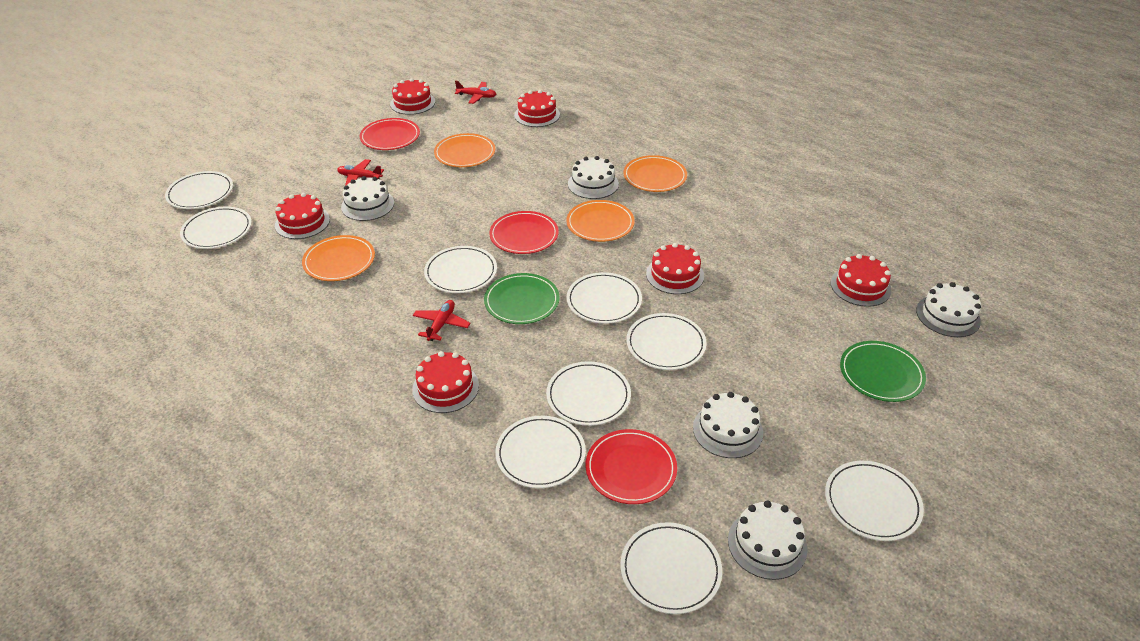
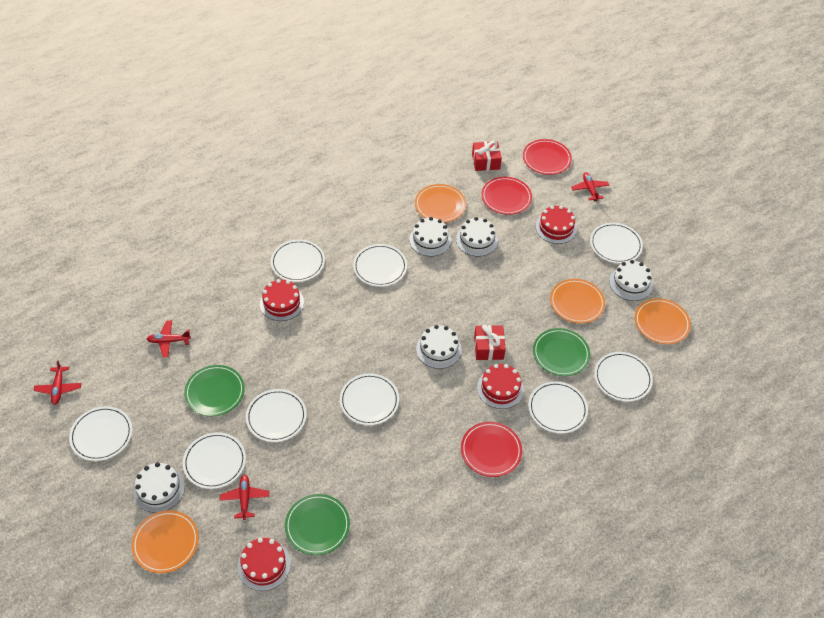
green plate: 2 -> 3
red cake: 6 -> 4
red gift: 0 -> 2
red plane: 3 -> 4

